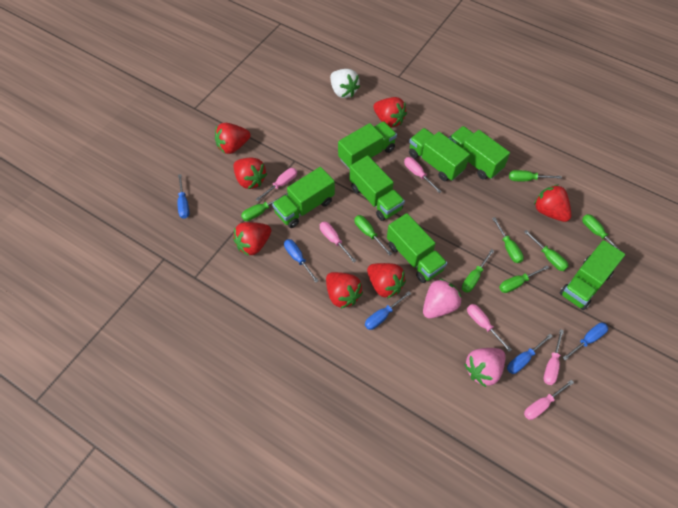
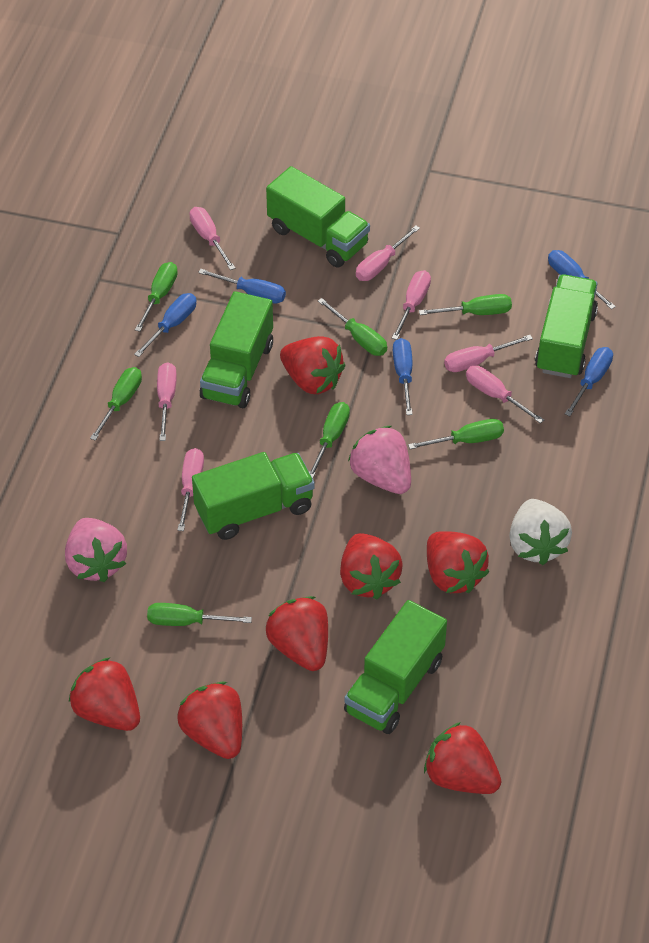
green screwdriver: 8 -> 7
green truck: 7 -> 5
pink screwdriver: 6 -> 7

